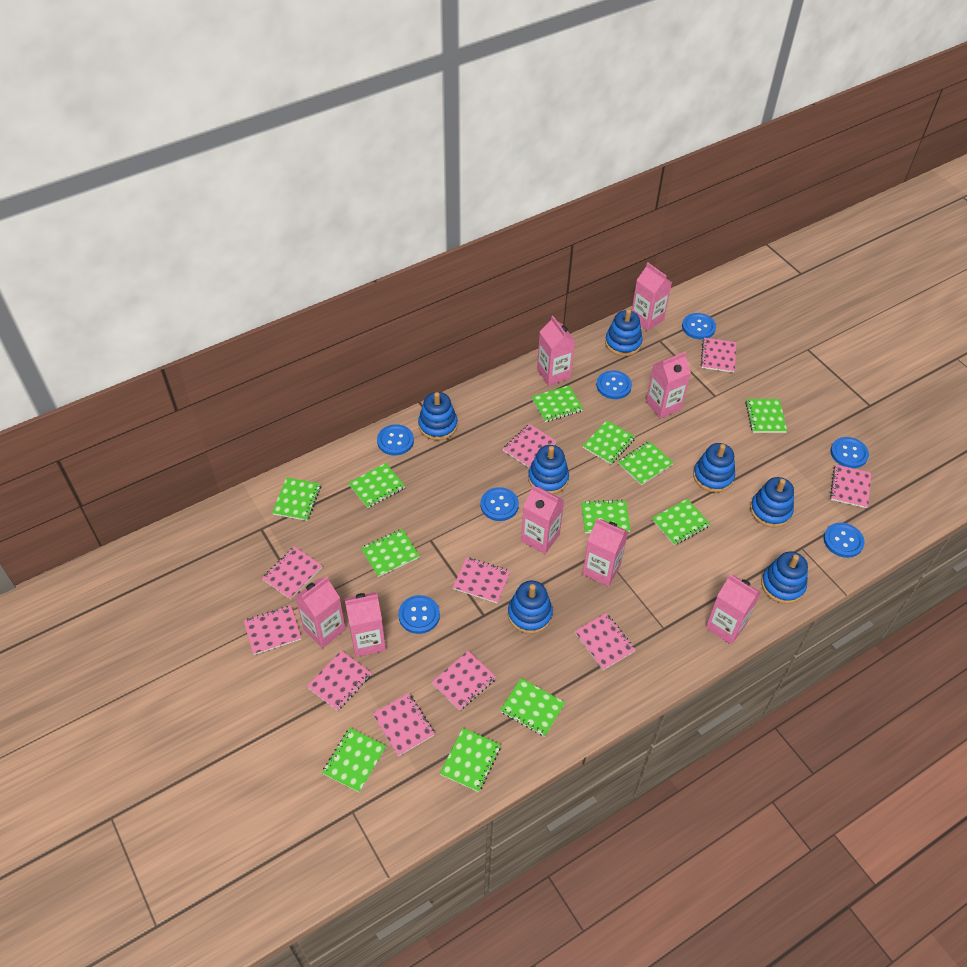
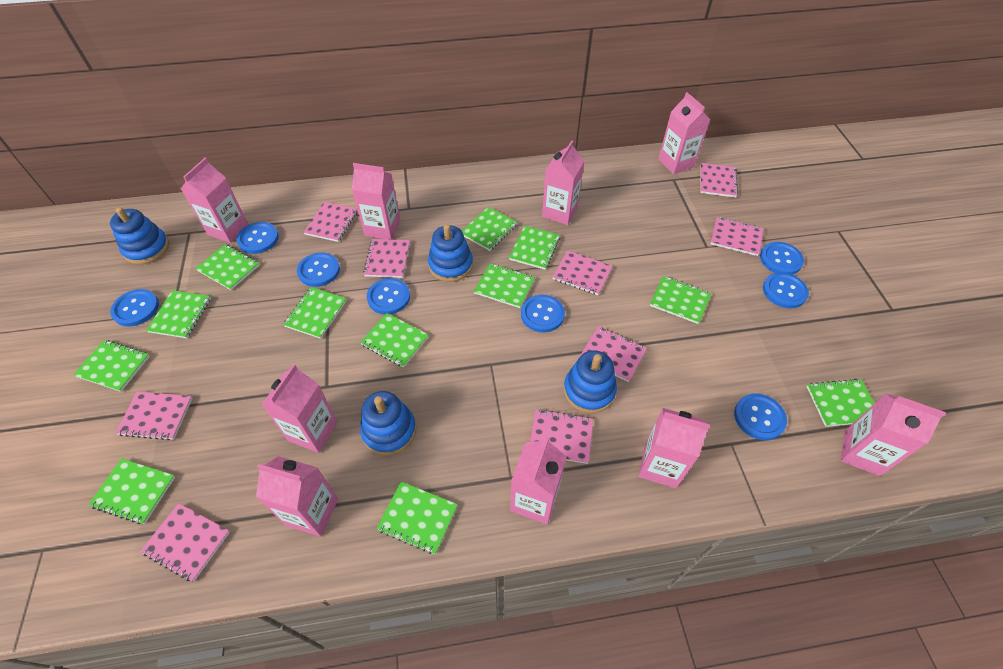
blue button: 7 -> 8
blue stacking toy: 7 -> 4
pink carton: 8 -> 9
pink notebook: 10 -> 9

